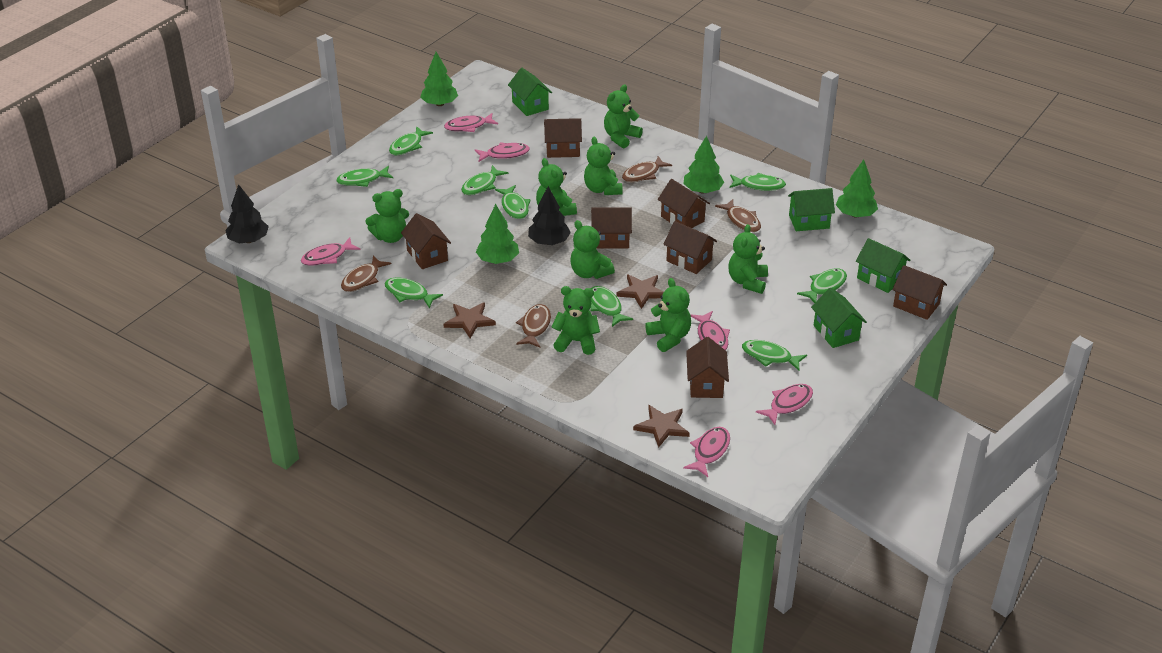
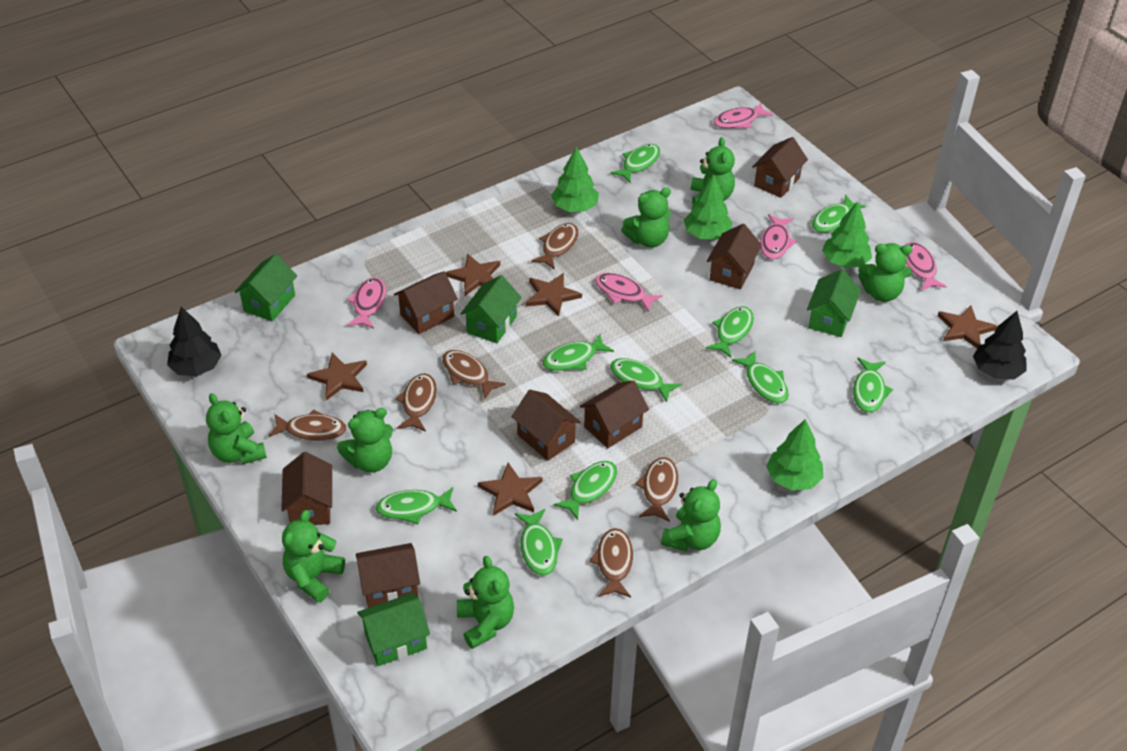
brown fish: 4 -> 6
brown star: 3 -> 5
green fish: 9 -> 10
pink fish: 6 -> 5

